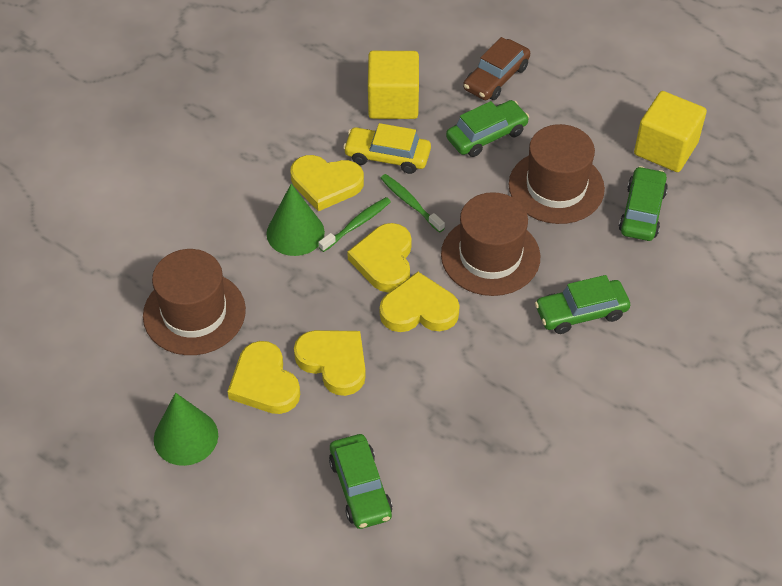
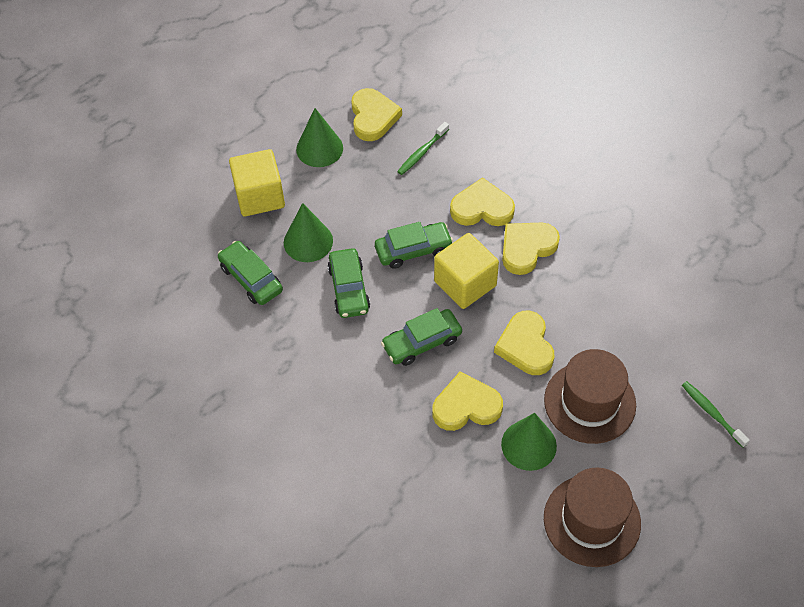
brown car: 1 -> 0
brown hat: 3 -> 2
green cone: 2 -> 3
yellow car: 1 -> 0

